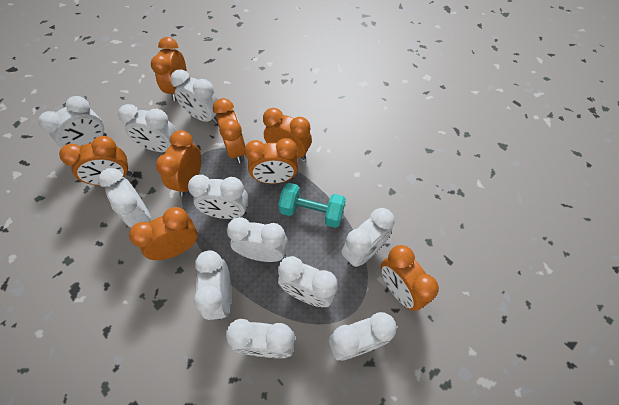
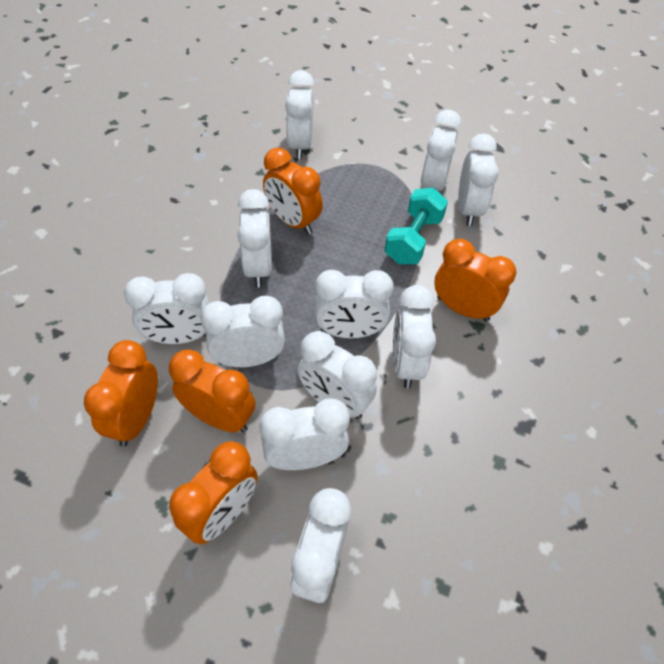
orange clock: 8 -> 5

